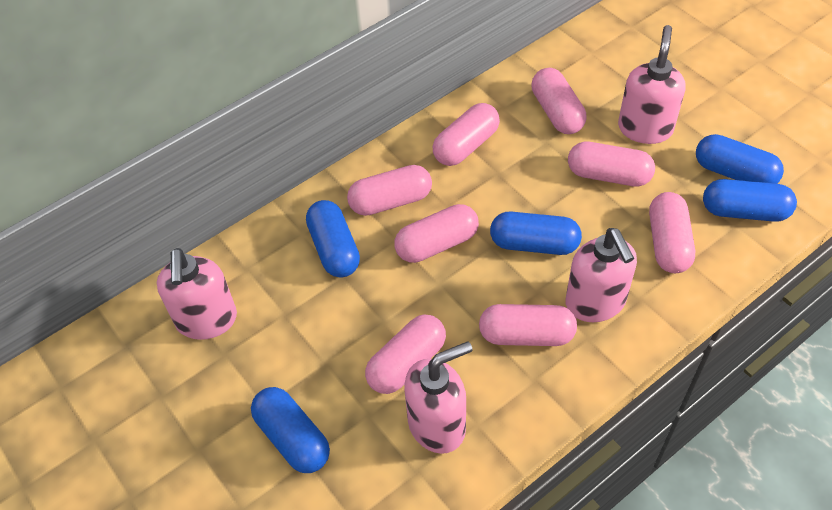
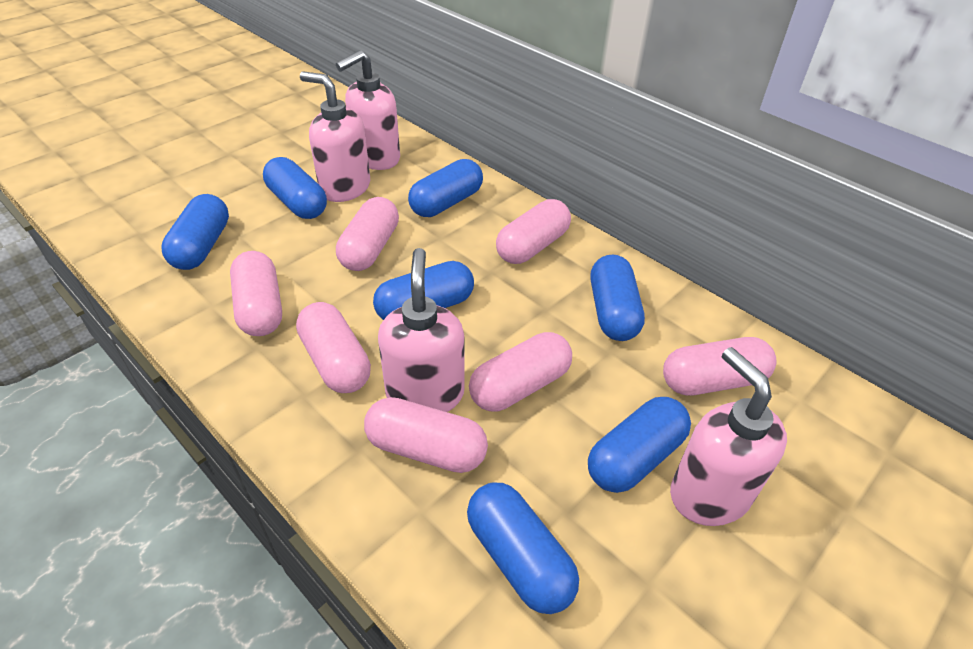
blue capsule: 5 -> 7
pink capsule: 8 -> 7

